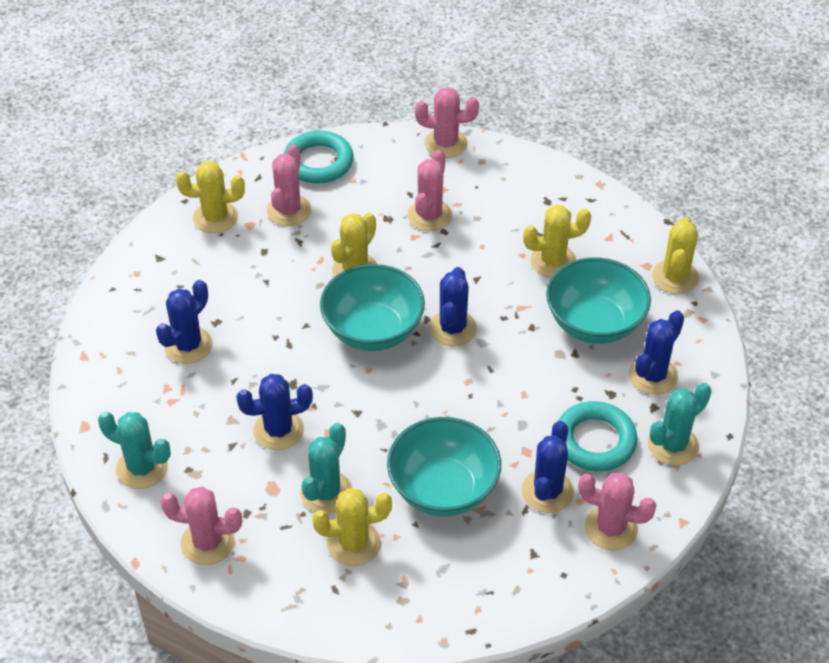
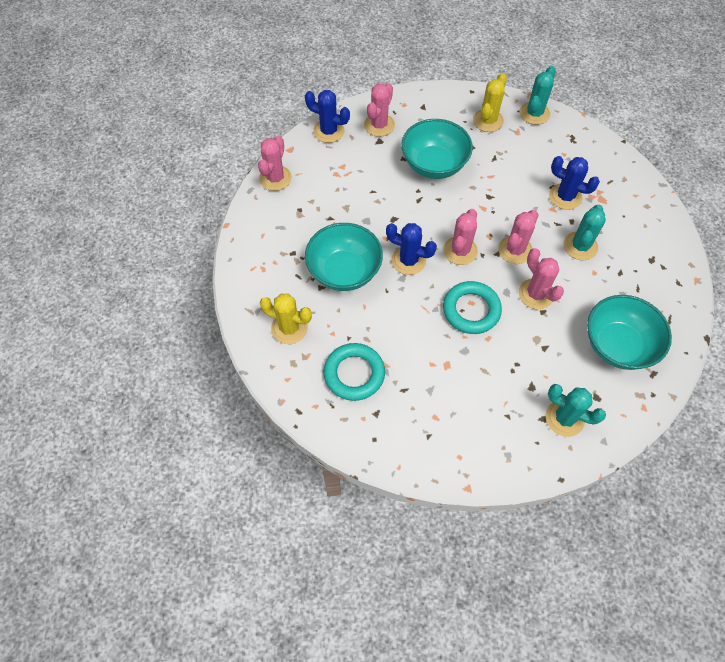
blue cactus: 5 -> 3
yellow cactus: 5 -> 2

